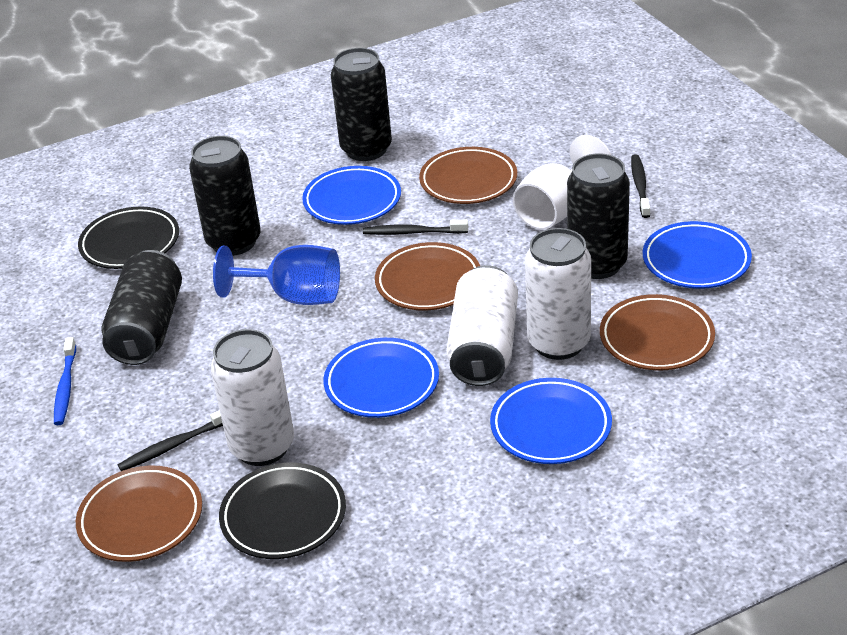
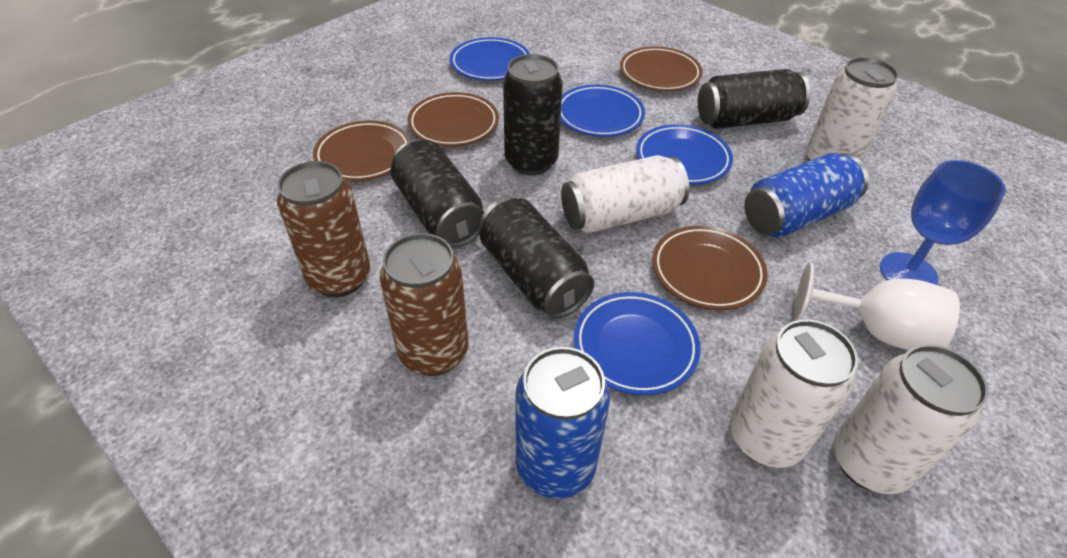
black plate: 2 -> 0
black toothbrush: 3 -> 0
blue can: 0 -> 2
blue toothbrush: 1 -> 0
brown can: 0 -> 2
white can: 3 -> 4

